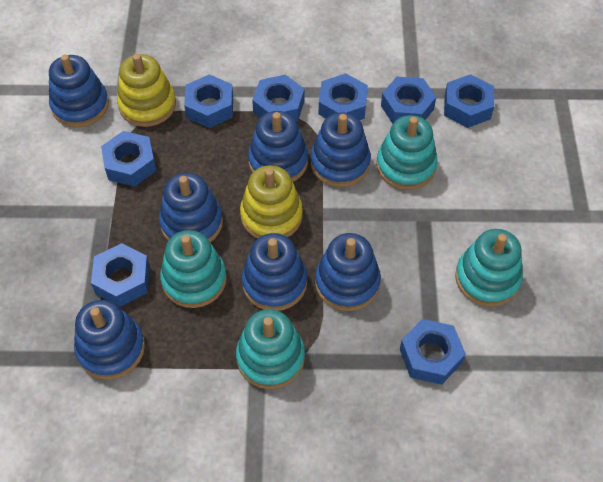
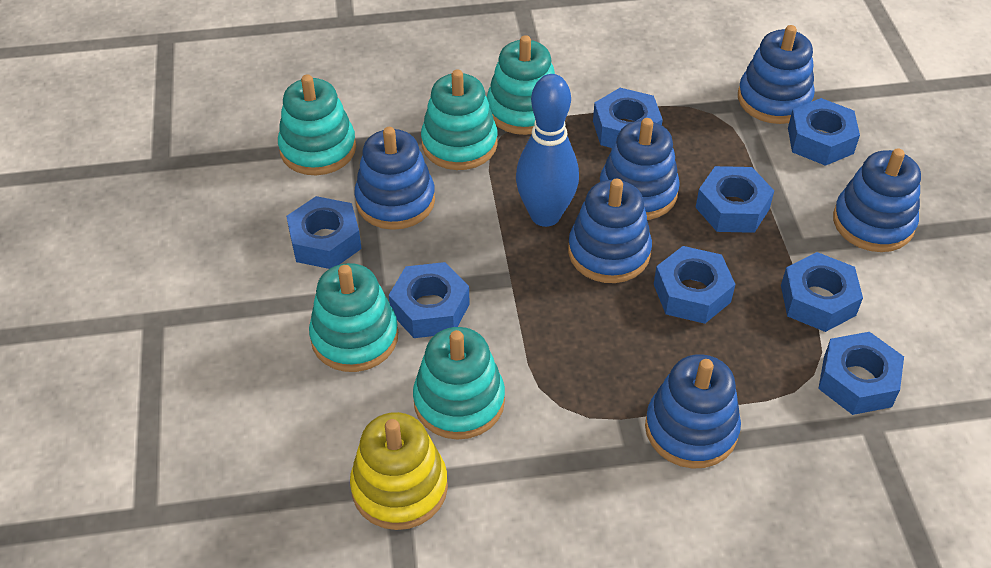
blue bowling pin: 0 -> 1
blue stacking toy: 7 -> 6
turquoise stacking toy: 4 -> 5
yellow stacking toy: 2 -> 1

